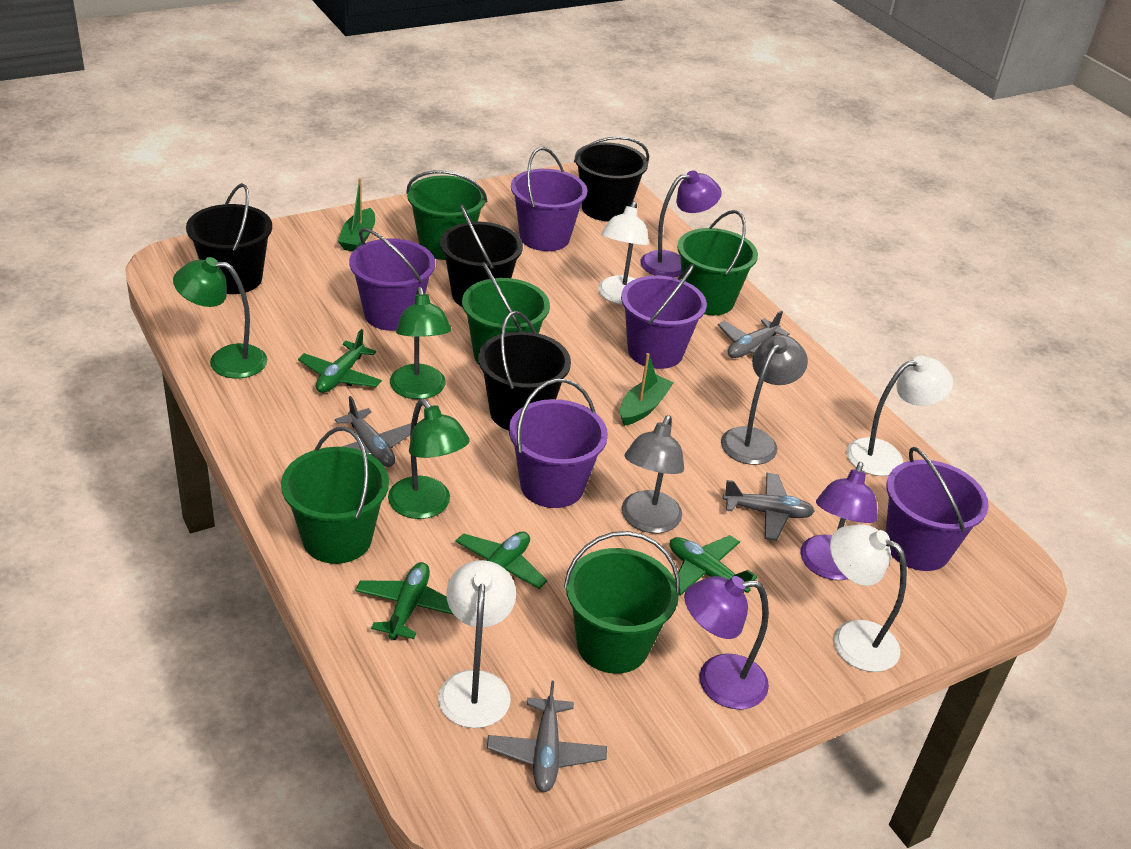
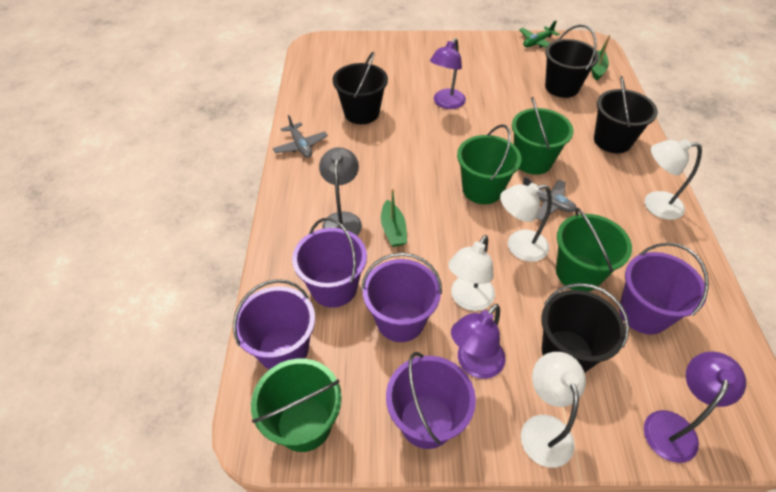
green bucket: 5 -> 4
green lamp: 3 -> 0
green plane: 4 -> 1
grey lamp: 2 -> 1
grey plane: 4 -> 2

